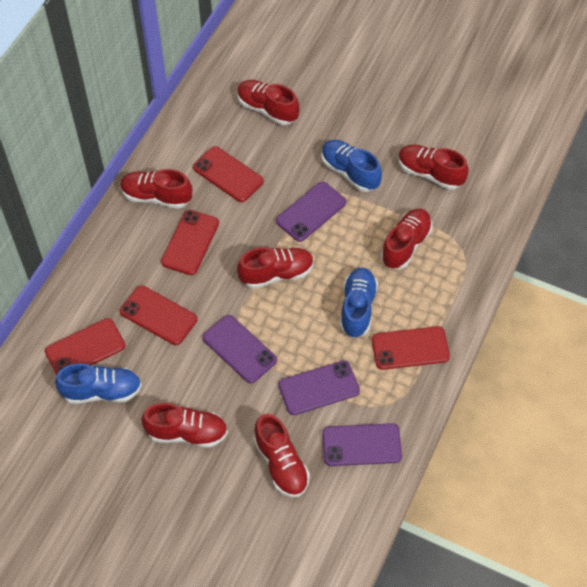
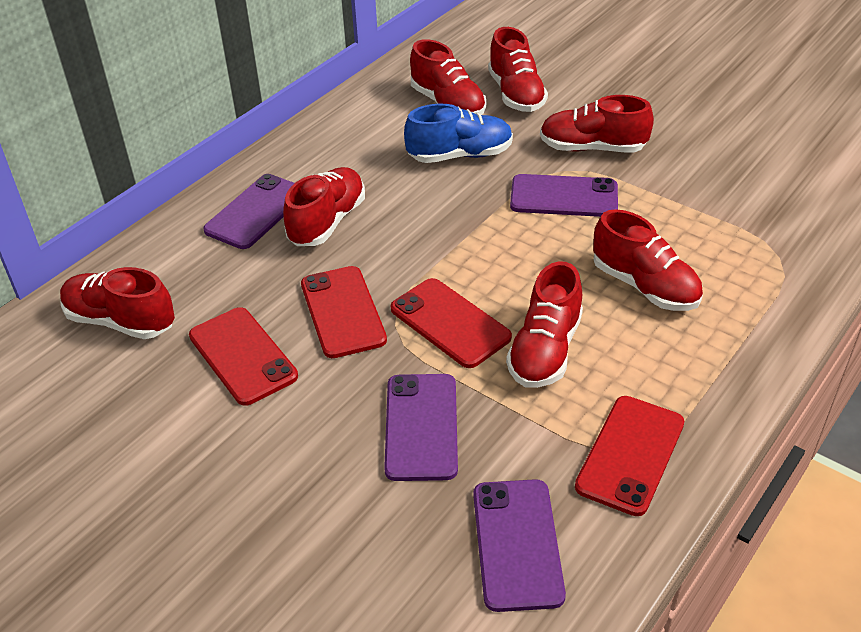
blue shoe: 3 -> 1
red phone: 5 -> 4

